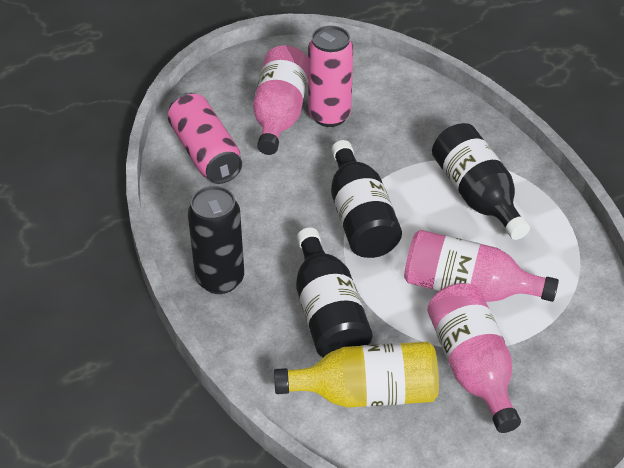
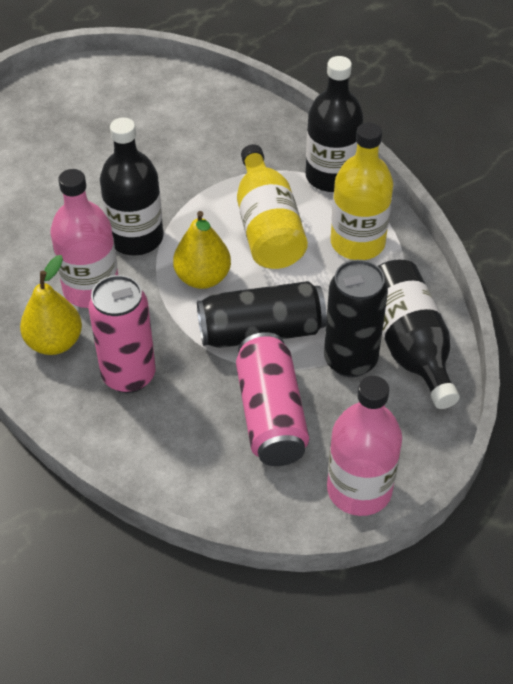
black can: 1 -> 2
pink bottle: 3 -> 2
yellow bottle: 1 -> 2
yellow pear: 0 -> 2

